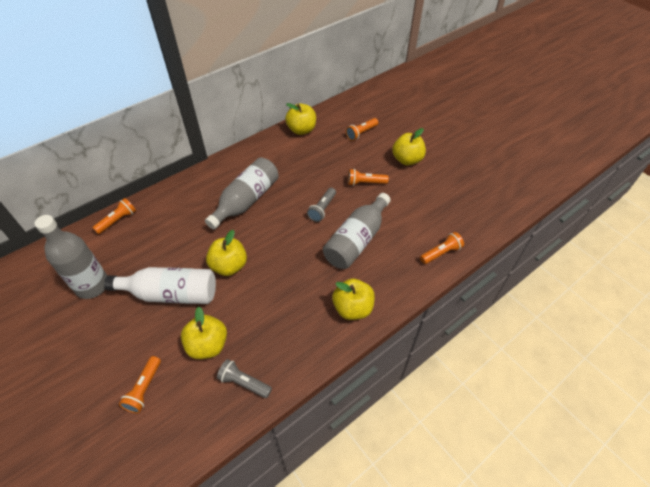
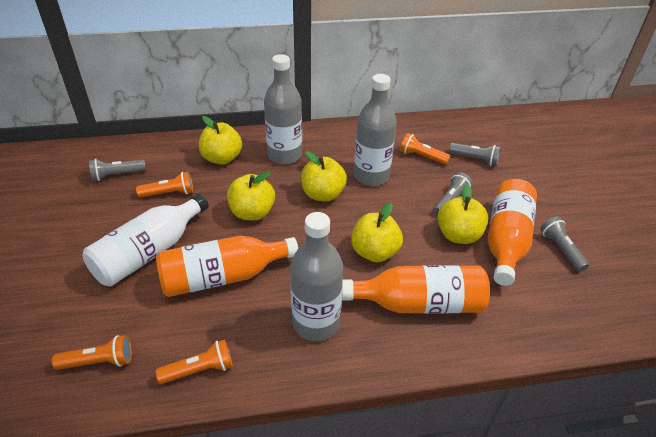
grey flashlight: 2 -> 4
orange bottle: 0 -> 3
orange flashlight: 5 -> 4

